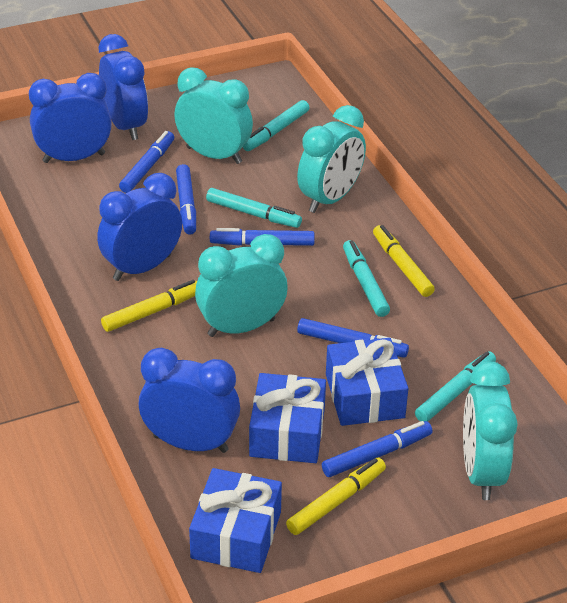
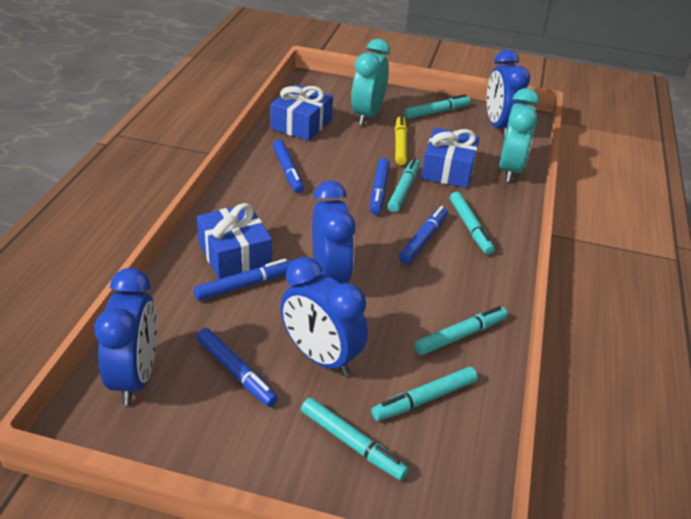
turquoise clock: 4 -> 2
turquoise marker: 4 -> 6
yellow marker: 3 -> 1

